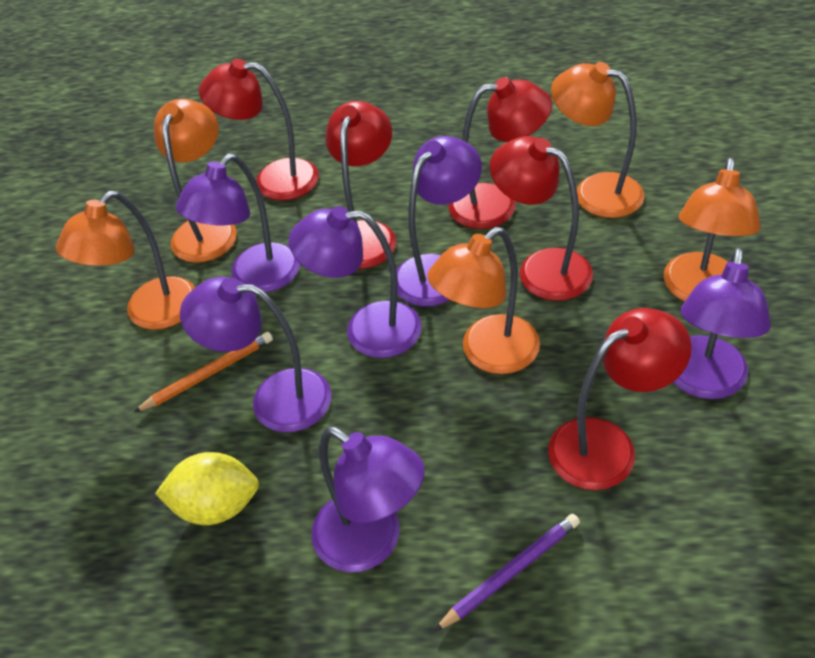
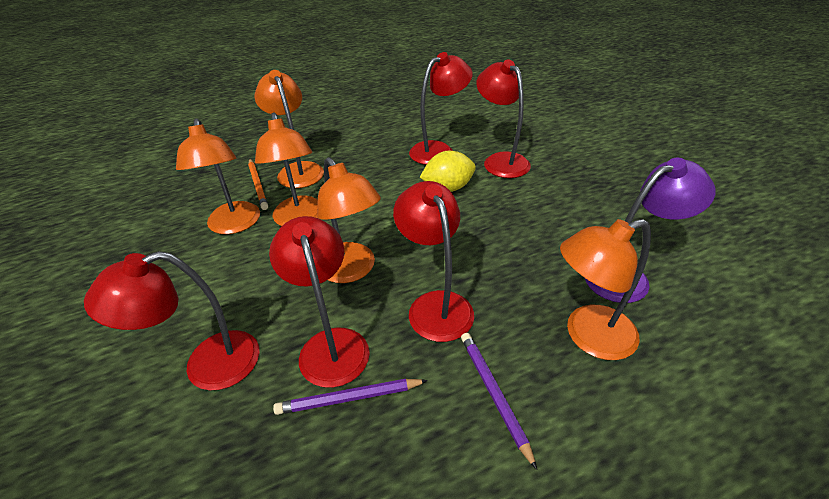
purple lamp: 6 -> 1
purple pencil: 1 -> 2

